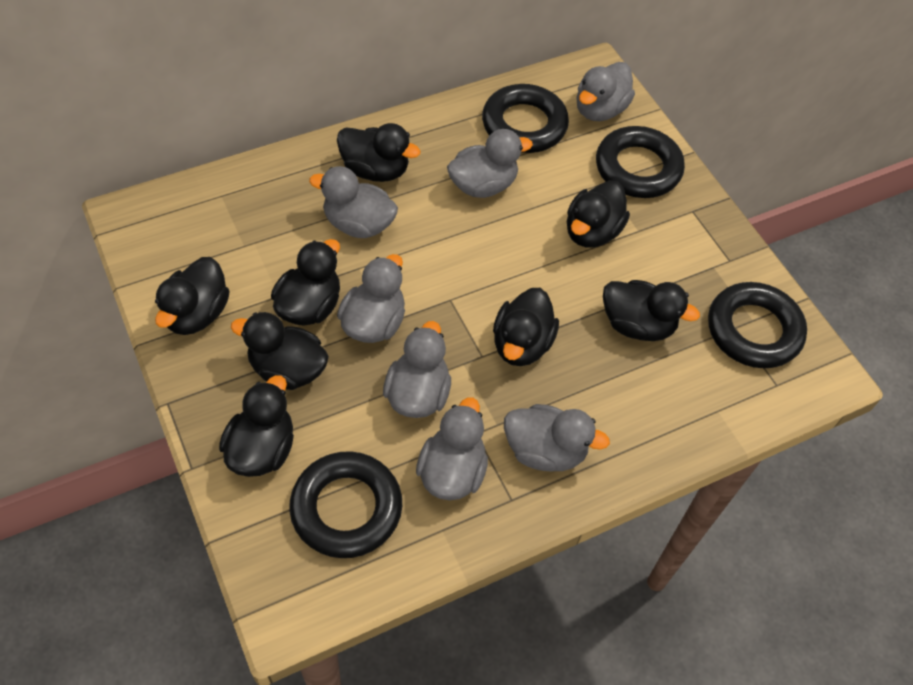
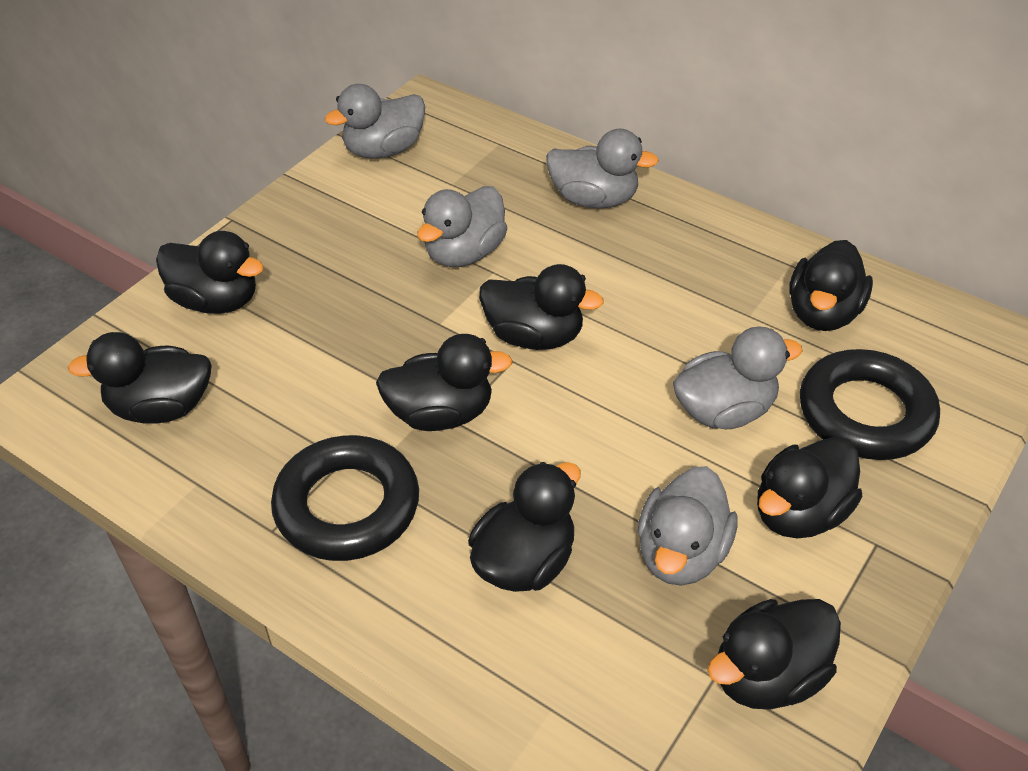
black ring: 4 -> 2
grey duck: 7 -> 5

